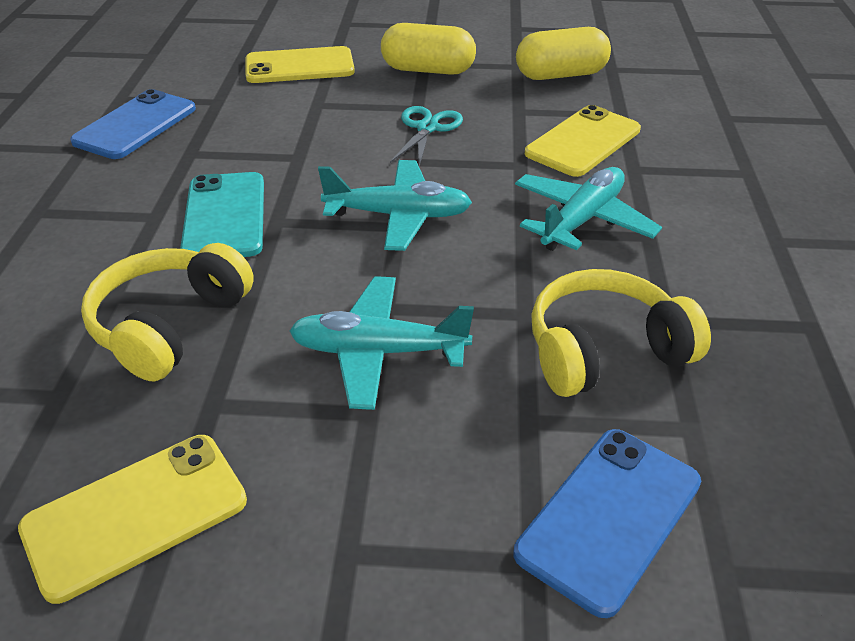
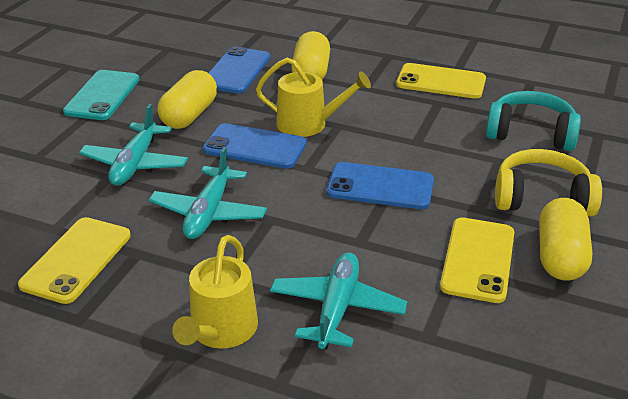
blue phone: 2 -> 3
turquoise headphones: 0 -> 1
turquoise scissors: 1 -> 0
yellow capsule: 2 -> 3
yellow headphones: 2 -> 1
yellow watering can: 0 -> 2

